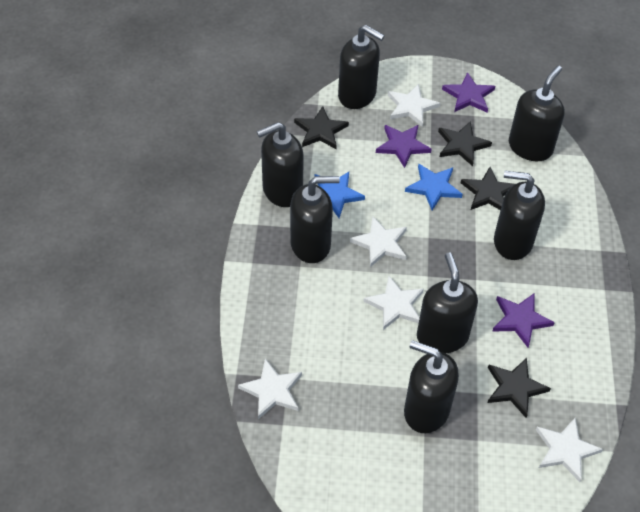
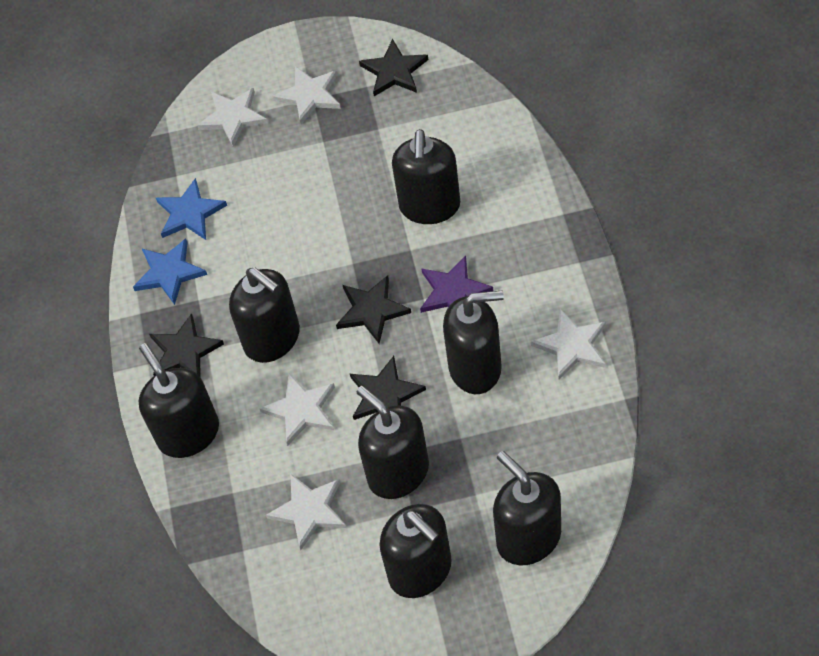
purple star: 3 -> 1

